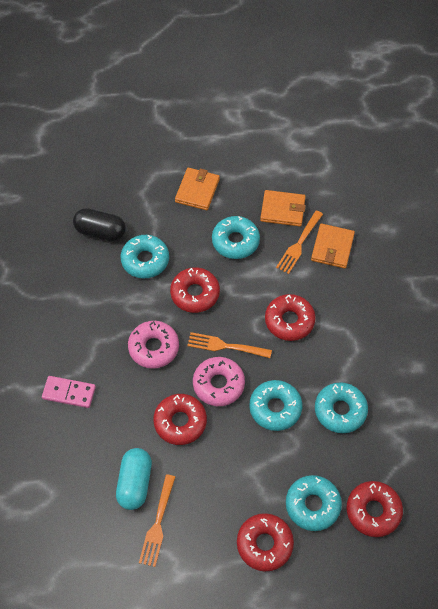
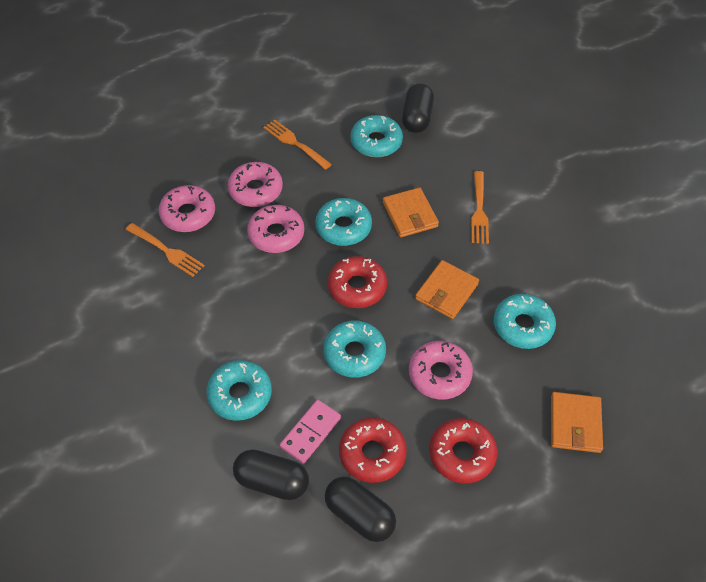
black capsule: 1 -> 3
pink donut: 2 -> 4
red donut: 5 -> 3
turquoise capsule: 1 -> 0

